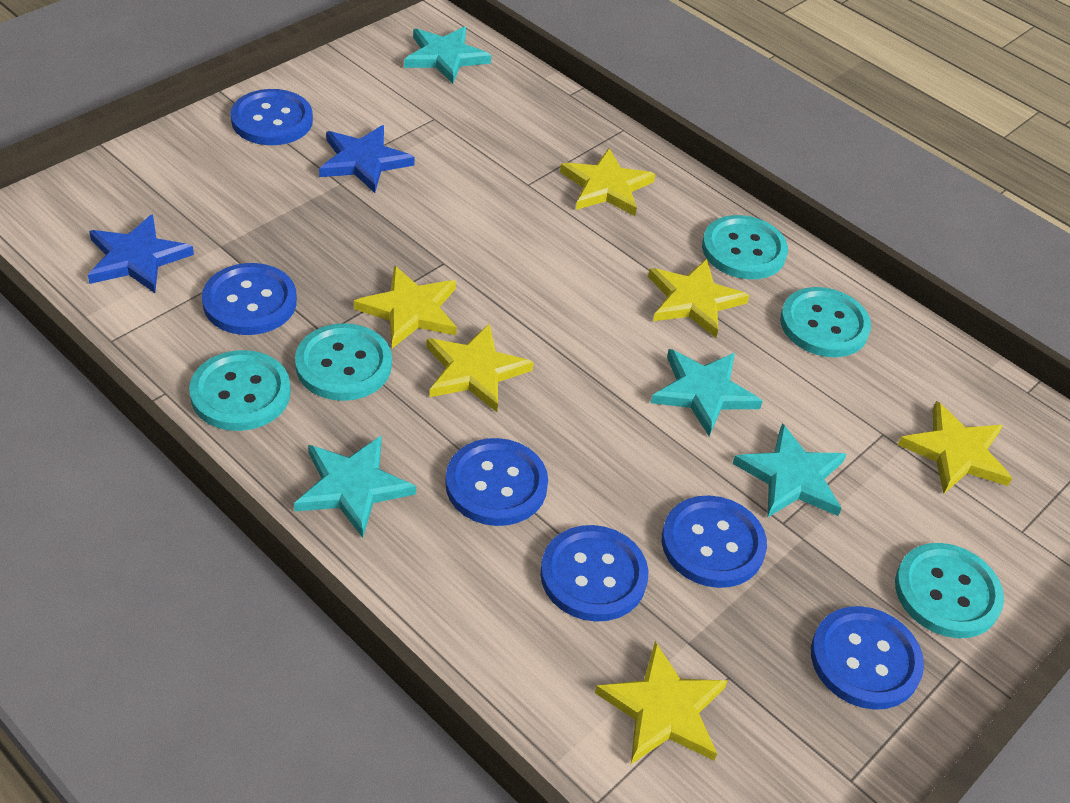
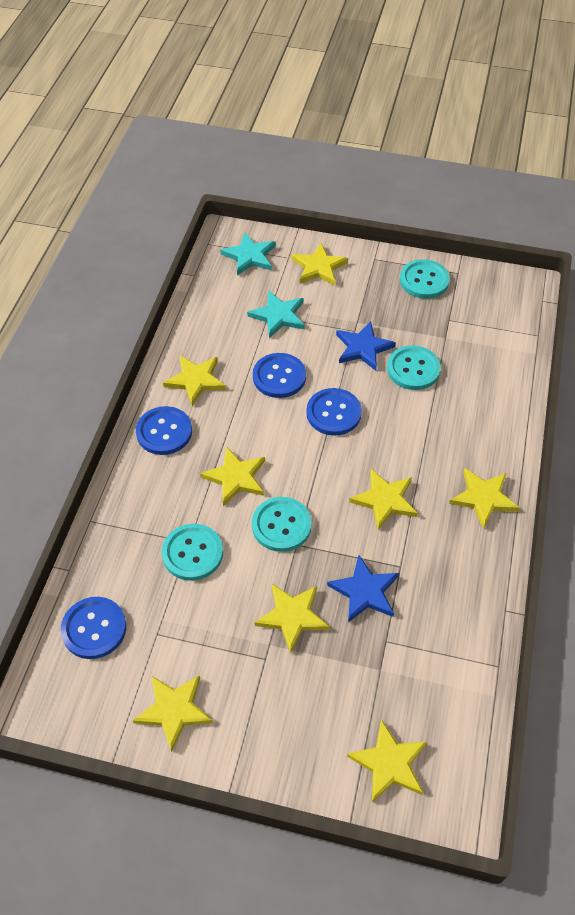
blue button: 6 -> 4
turquoise button: 5 -> 4
turquoise star: 4 -> 2
yellow star: 6 -> 8

